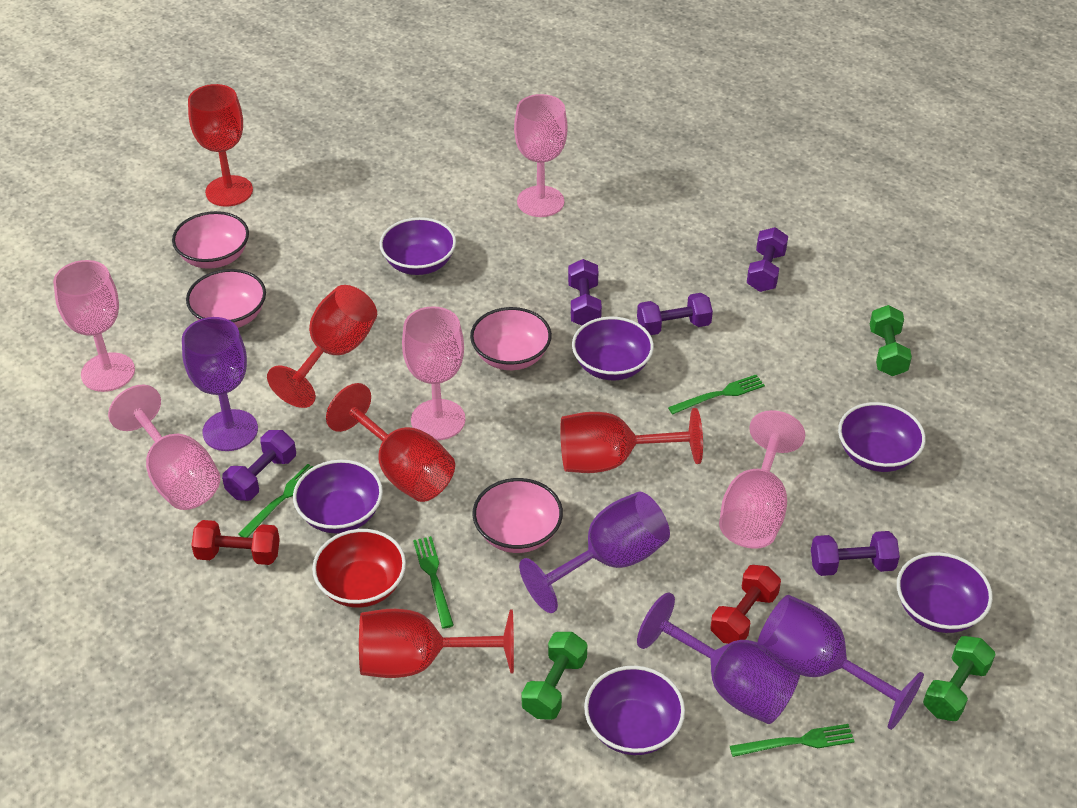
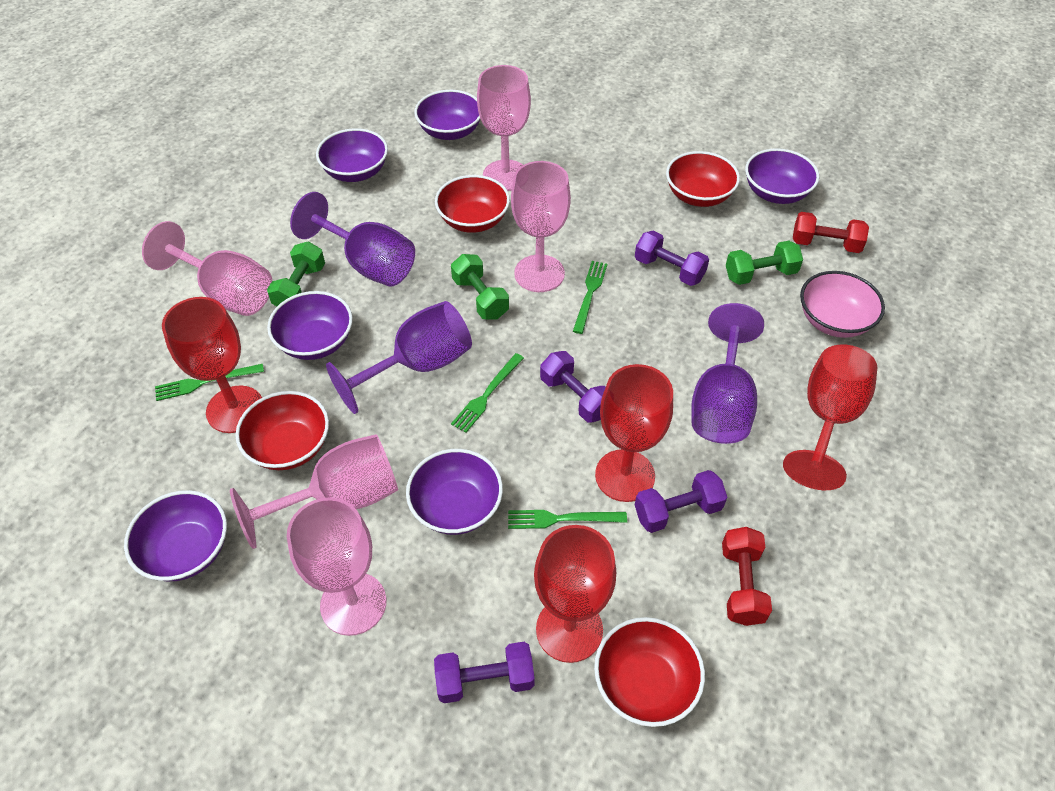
pink bowl: 4 -> 1
purple dumbbell: 5 -> 4
purple goblet: 4 -> 3
red bowl: 1 -> 4
red goblet: 5 -> 4

